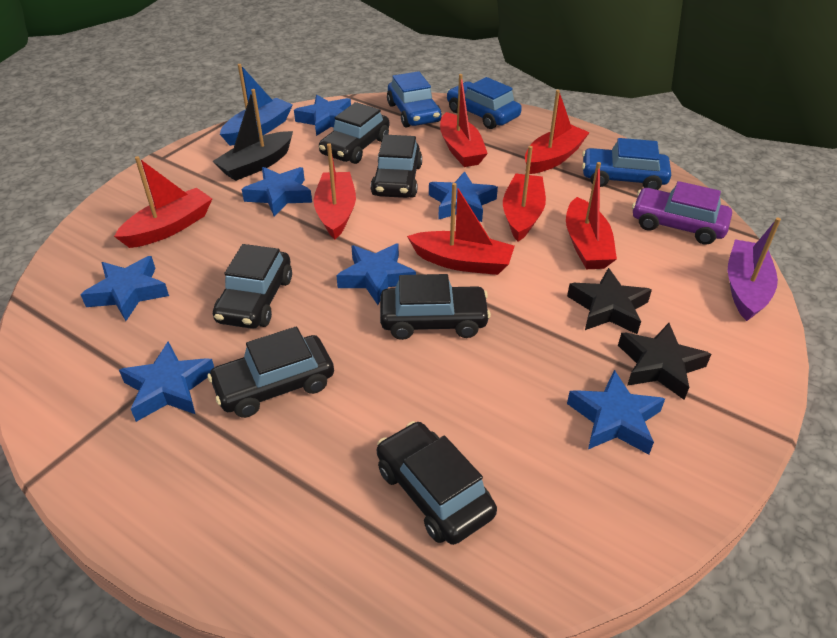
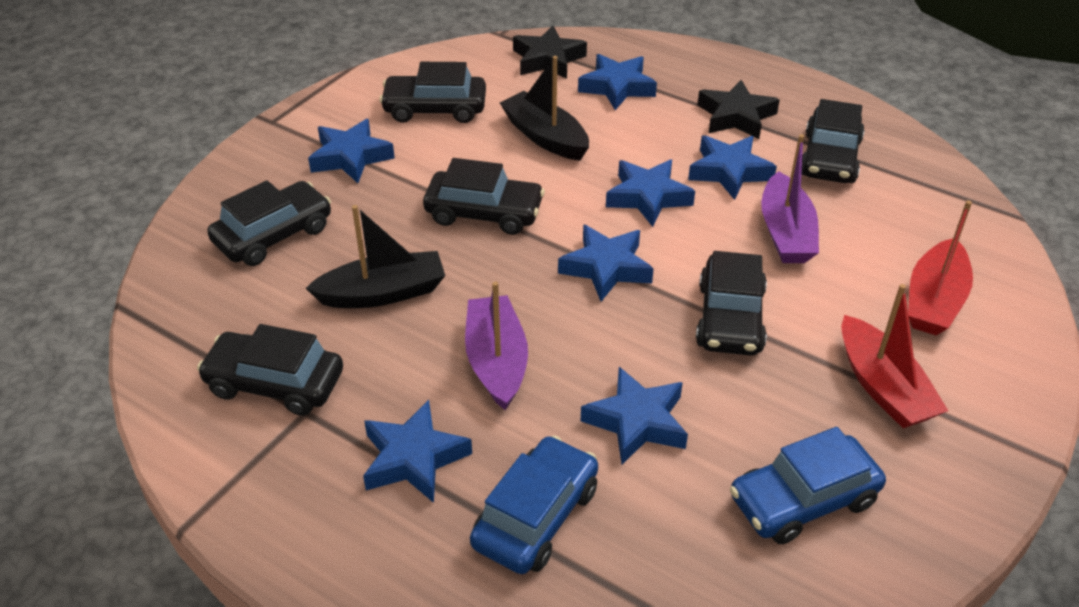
black boat: 1 -> 2
blue boat: 1 -> 0
blue car: 3 -> 2
purple boat: 1 -> 2
purple car: 1 -> 0
red boat: 7 -> 2

